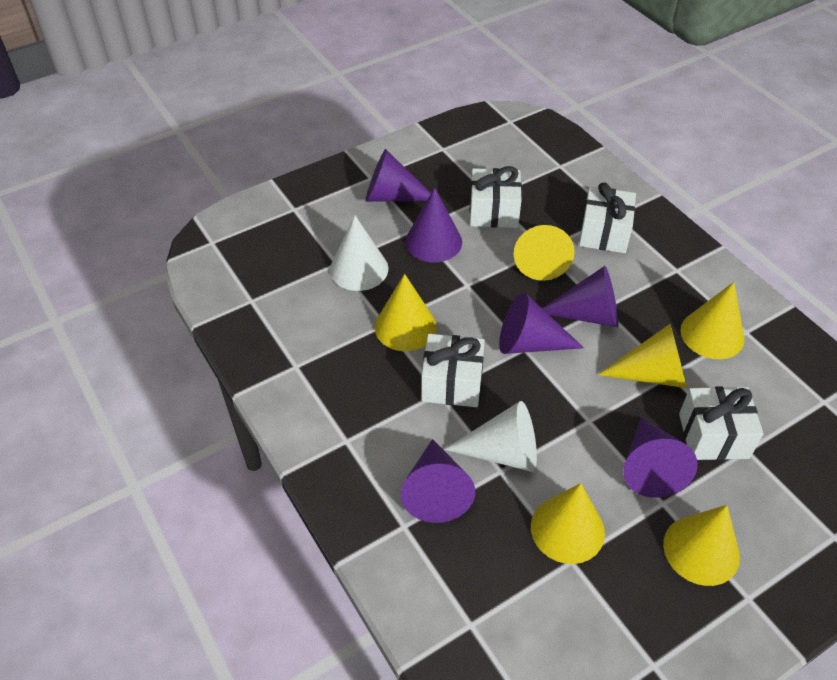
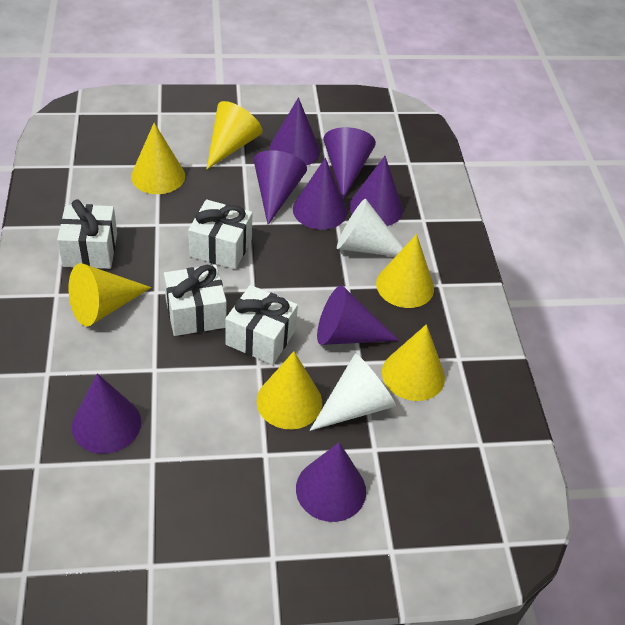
purple cone: 6 -> 8

